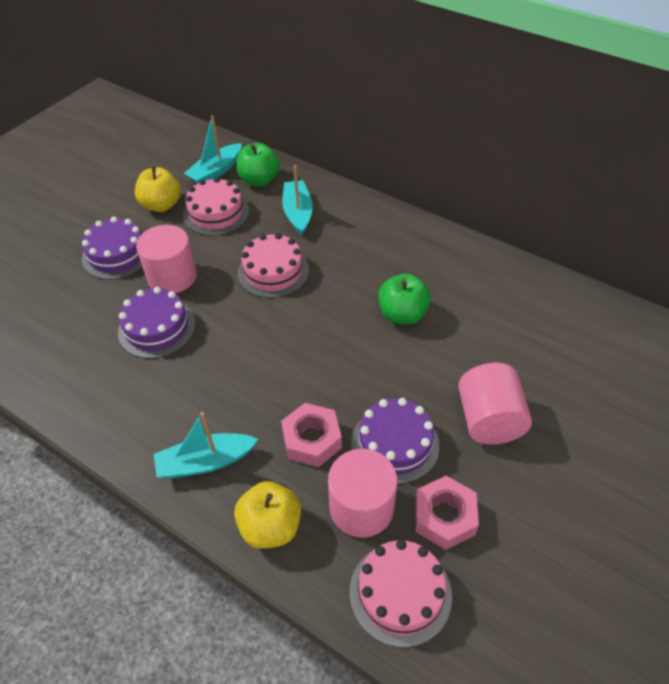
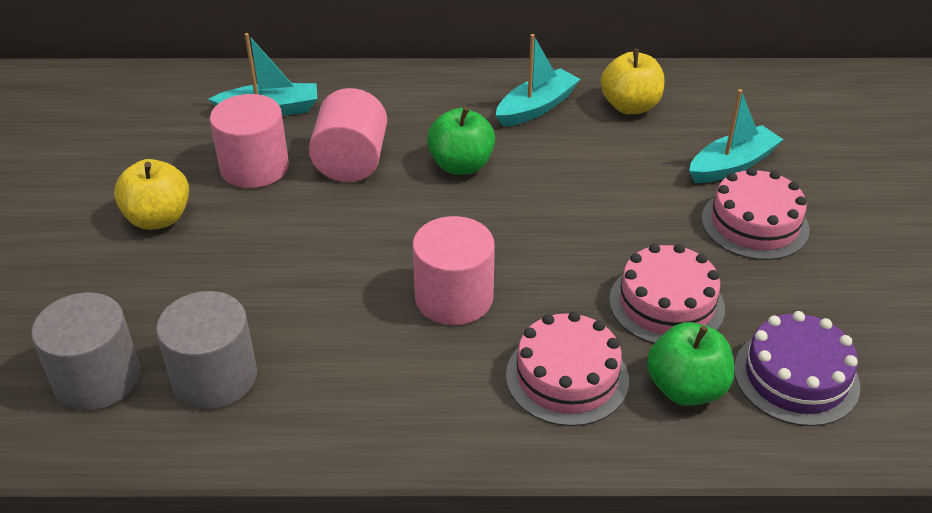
grey cylinder: 0 -> 2
pink nut: 2 -> 0
purple cake: 3 -> 1

